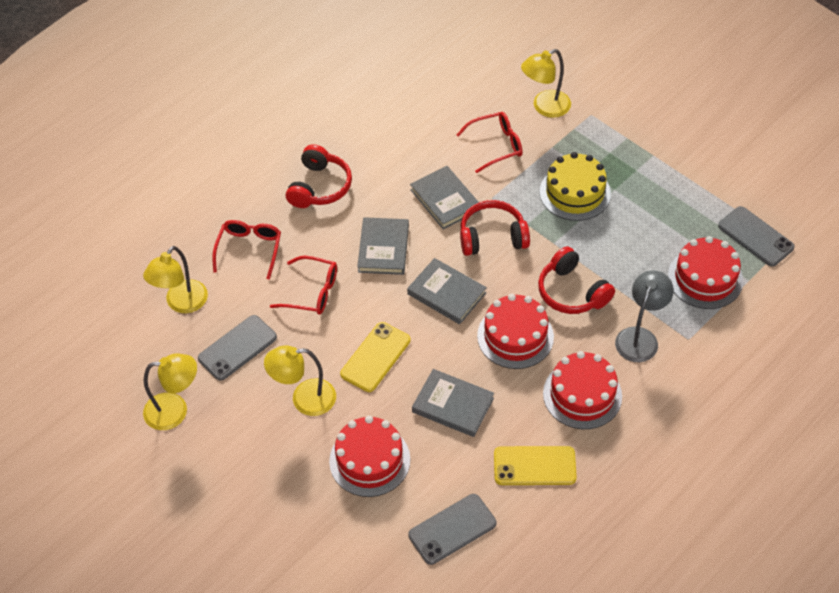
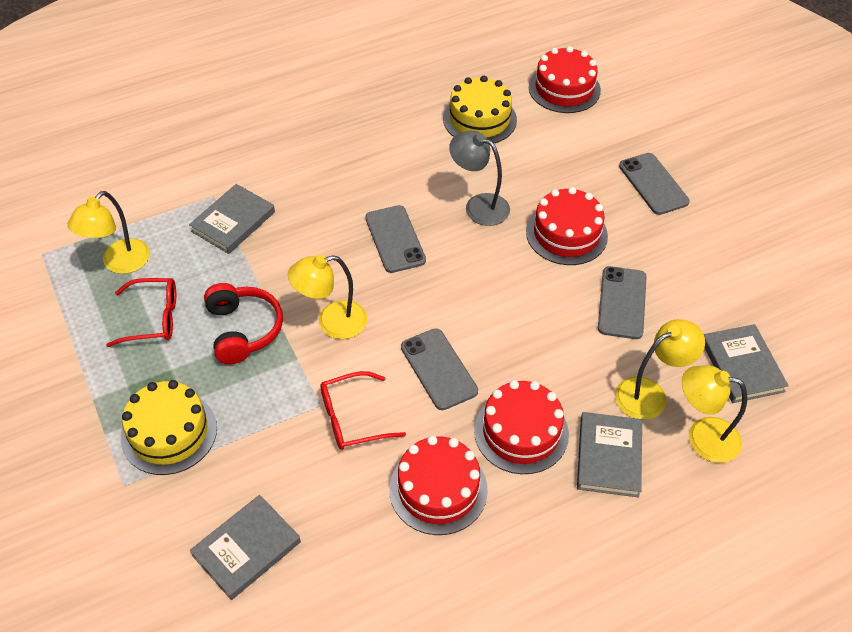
grey phone: 3 -> 4
red glasses: 3 -> 2
red headphones: 3 -> 1
yellow cake: 1 -> 2
yellow phone: 2 -> 0

